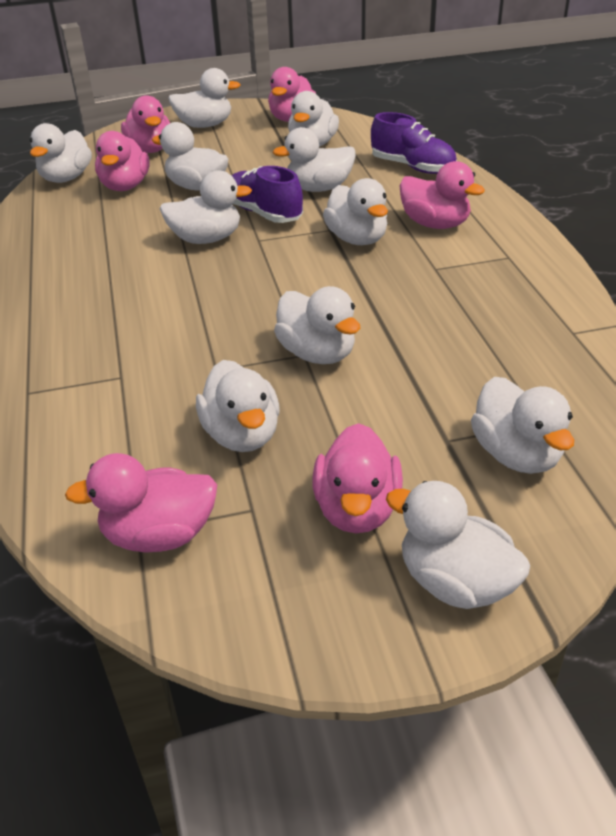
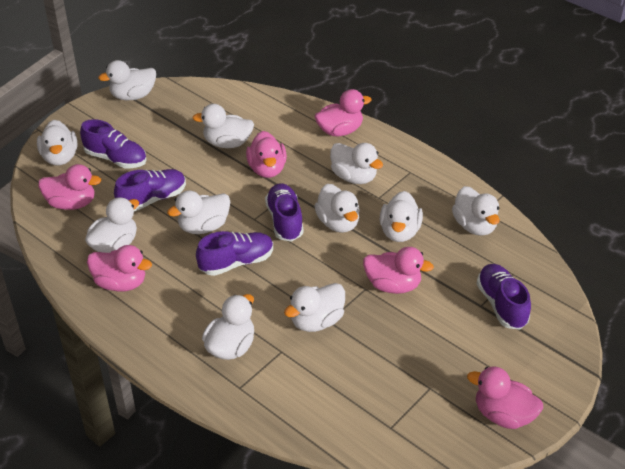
purple shoe: 2 -> 5

